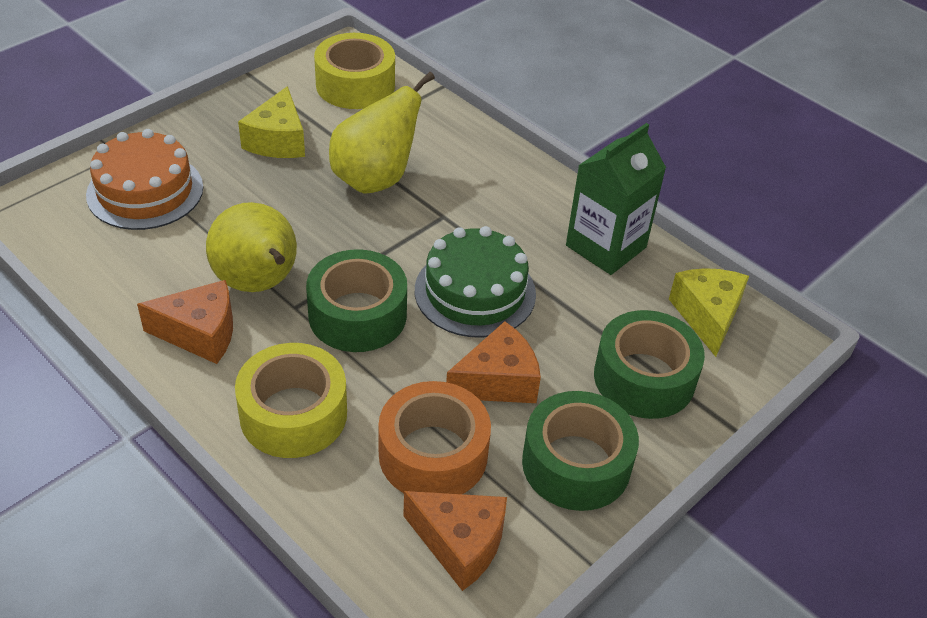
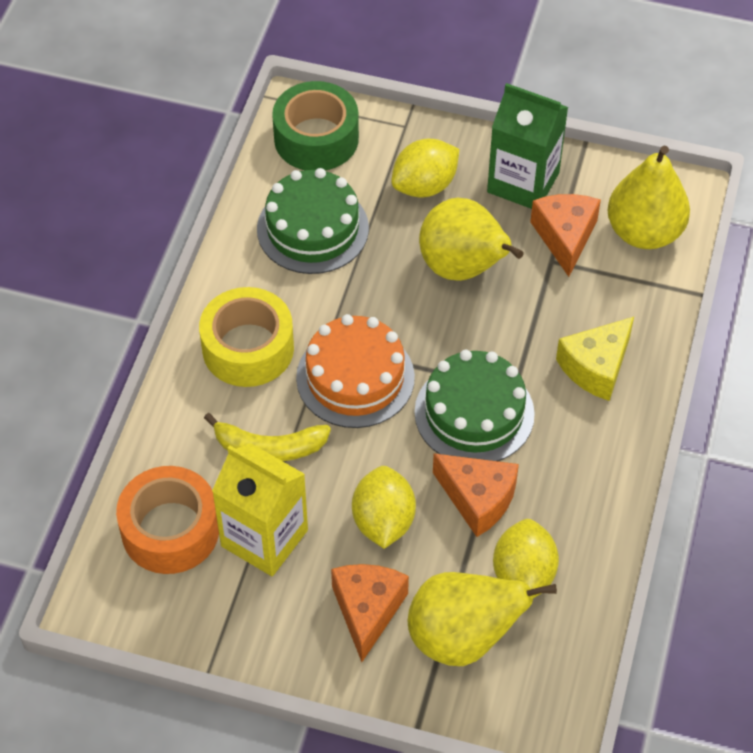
green cake: 1 -> 2
green tape: 3 -> 1
yellow banana: 0 -> 1
yellow carton: 0 -> 1
yellow cheese: 2 -> 1
yellow lemon: 0 -> 3
yellow pear: 2 -> 3
yellow tape: 2 -> 1

